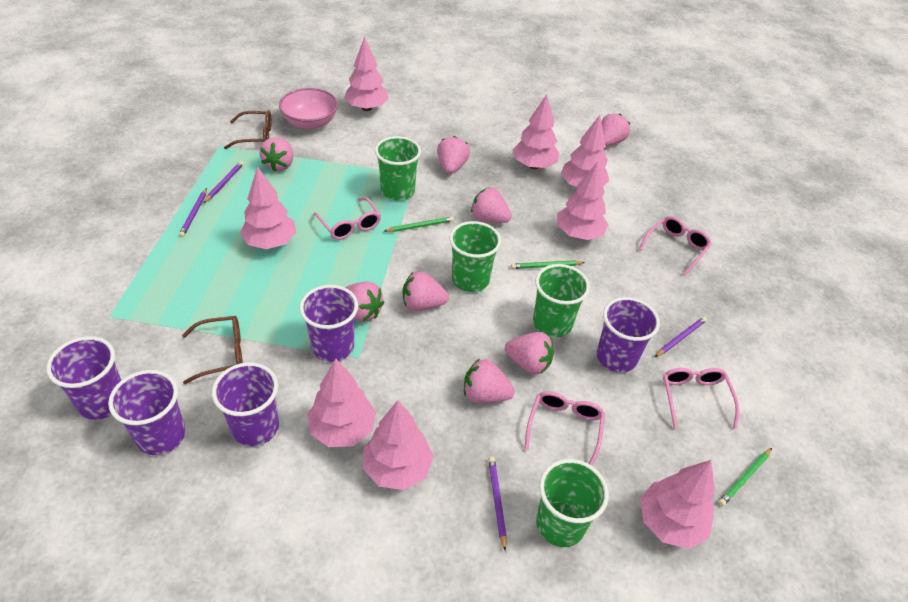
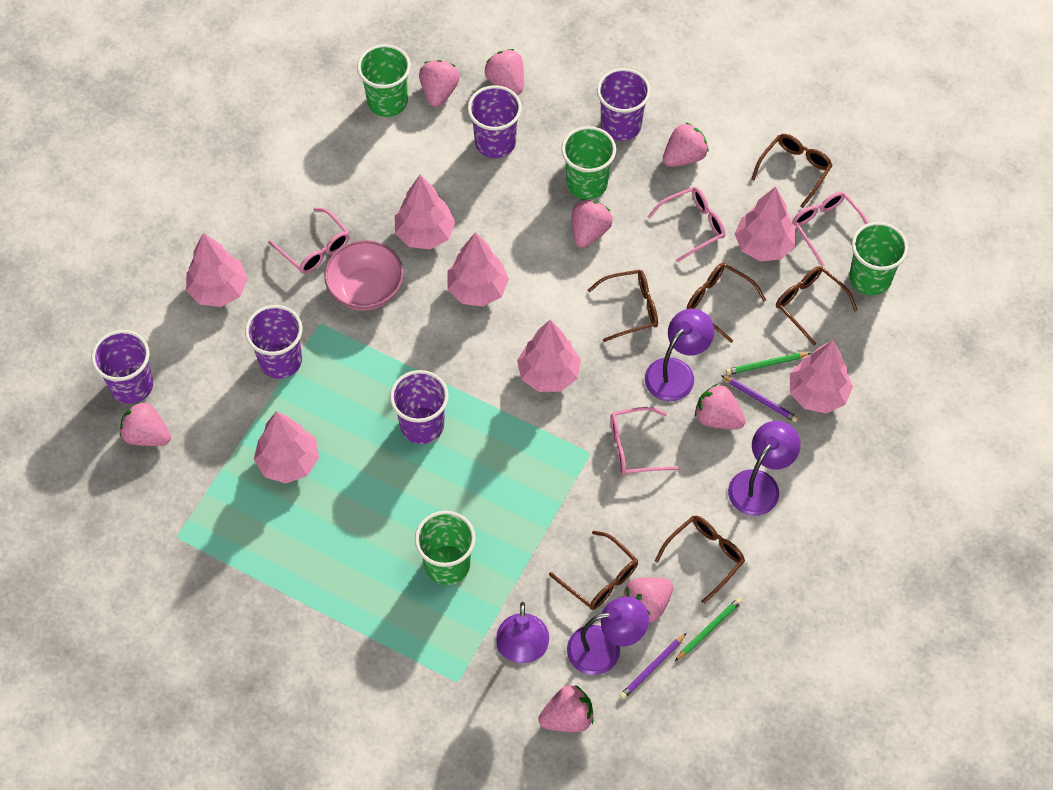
brown glasses: 2 -> 6
green pencil: 3 -> 2
pink tree: 8 -> 7
purple lamp: 0 -> 4
purple pencil: 4 -> 2

